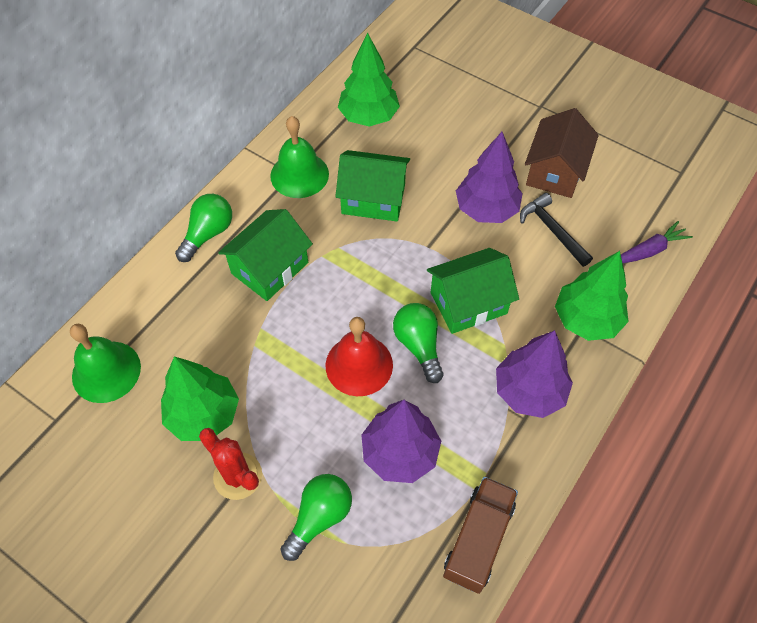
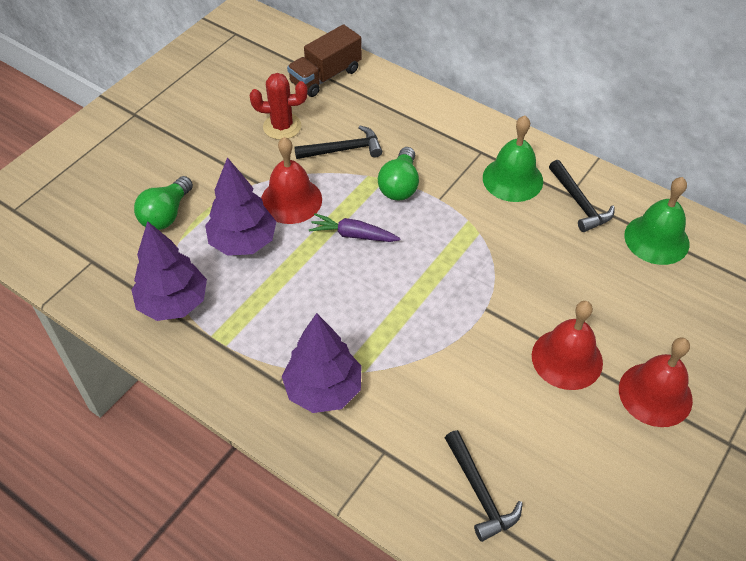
black hammer: 1 -> 3
brown house: 1 -> 0
green house: 3 -> 0
green light bulb: 3 -> 2
green tree: 3 -> 0
red bell: 1 -> 3

